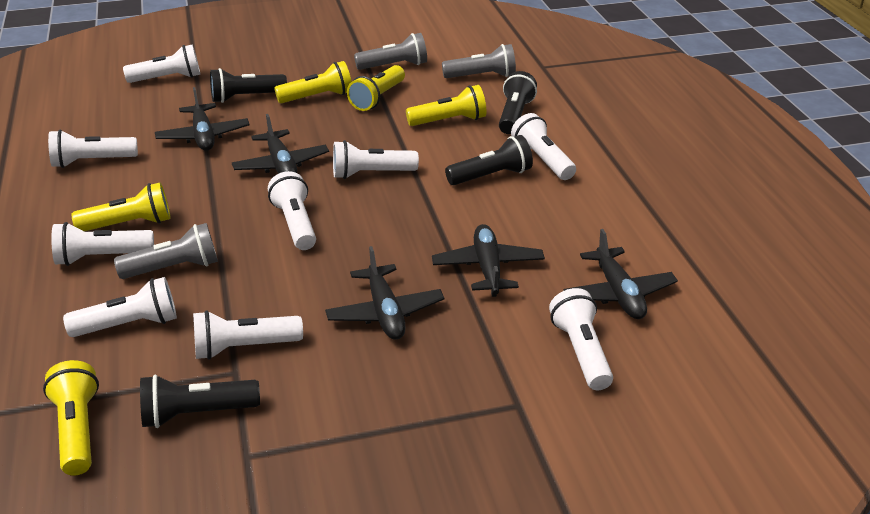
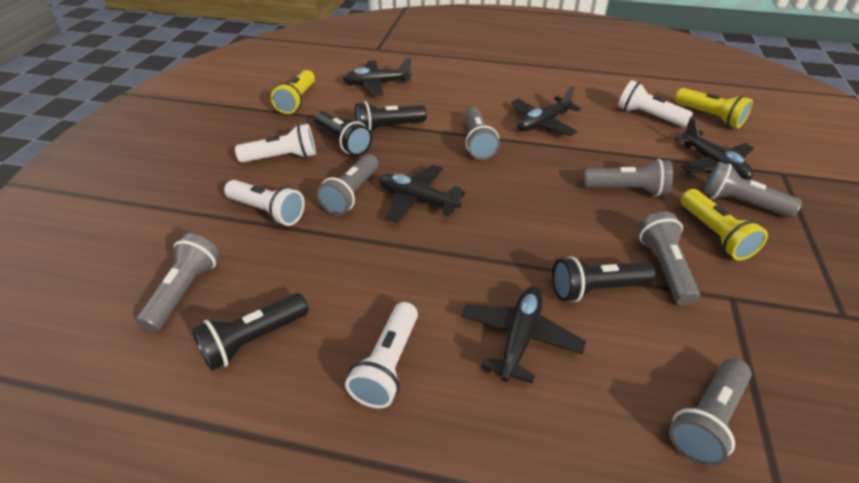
grey flashlight: 3 -> 7
white flashlight: 9 -> 4
yellow flashlight: 5 -> 3

